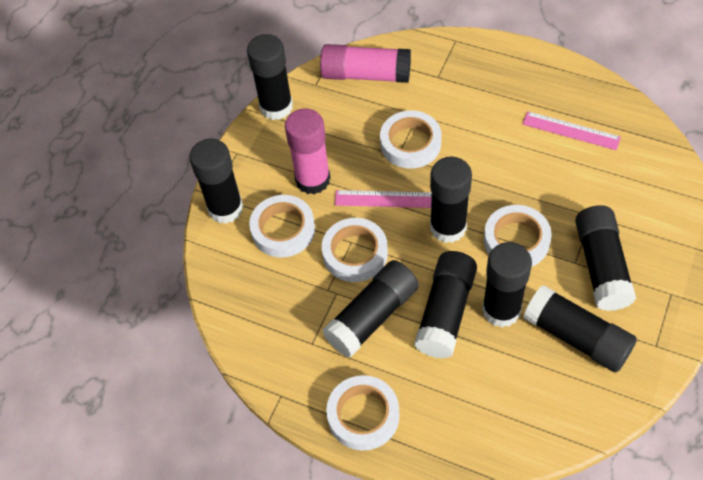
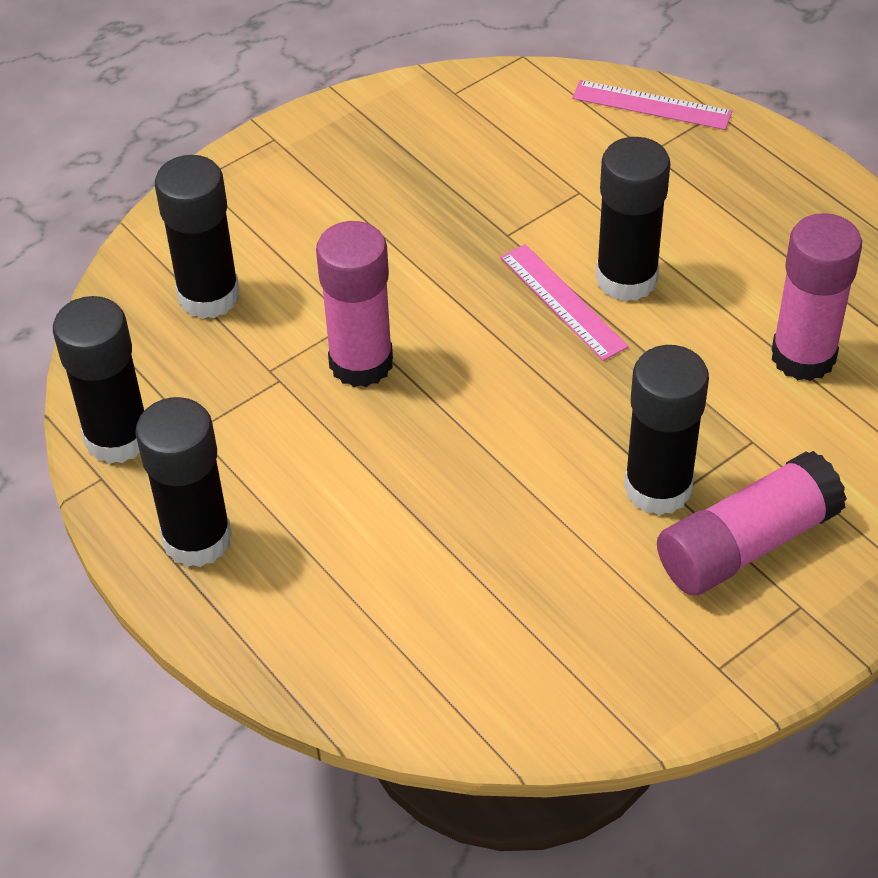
black glue stick: 8 -> 5
pink glue stick: 2 -> 3
white tape: 5 -> 0

